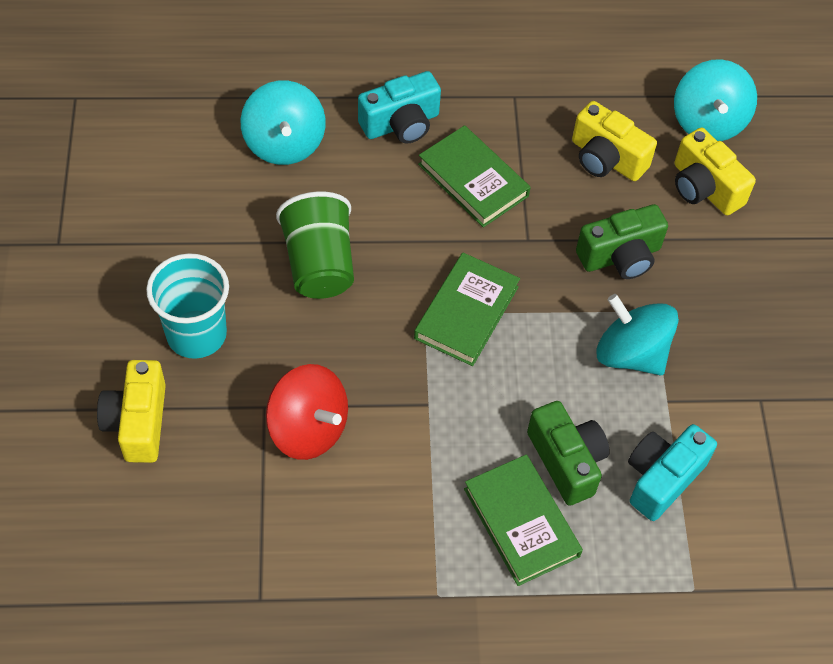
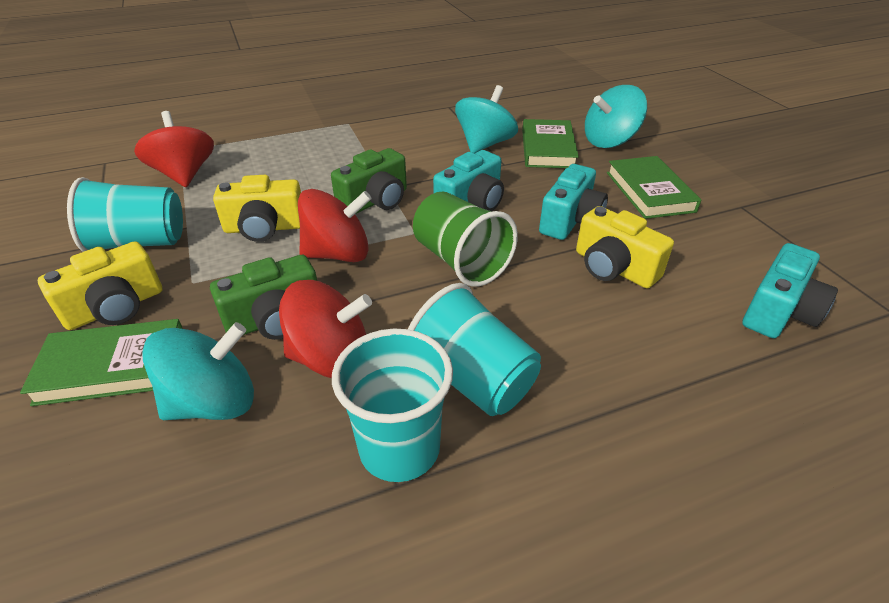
red spinning top: 1 -> 3
turquoise camera: 2 -> 3
turquoise cup: 1 -> 3

